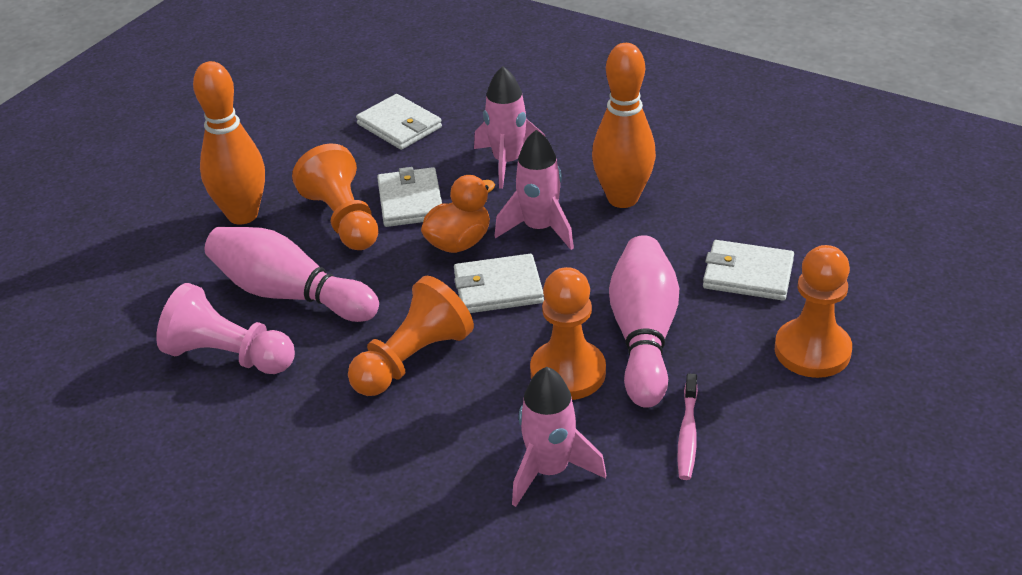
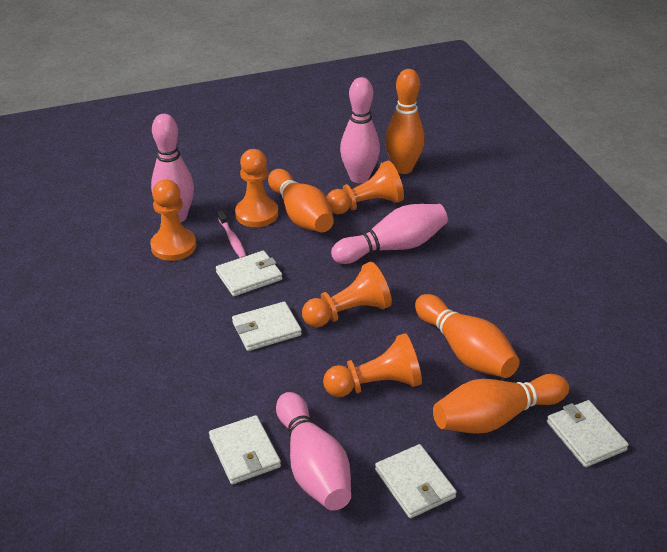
orange bowling pin: 2 -> 4
orange duck: 1 -> 0
orange pawn: 4 -> 5
pink bowling pin: 2 -> 4
pink pawn: 1 -> 0
pink rocket: 3 -> 0
white wallet: 4 -> 5

